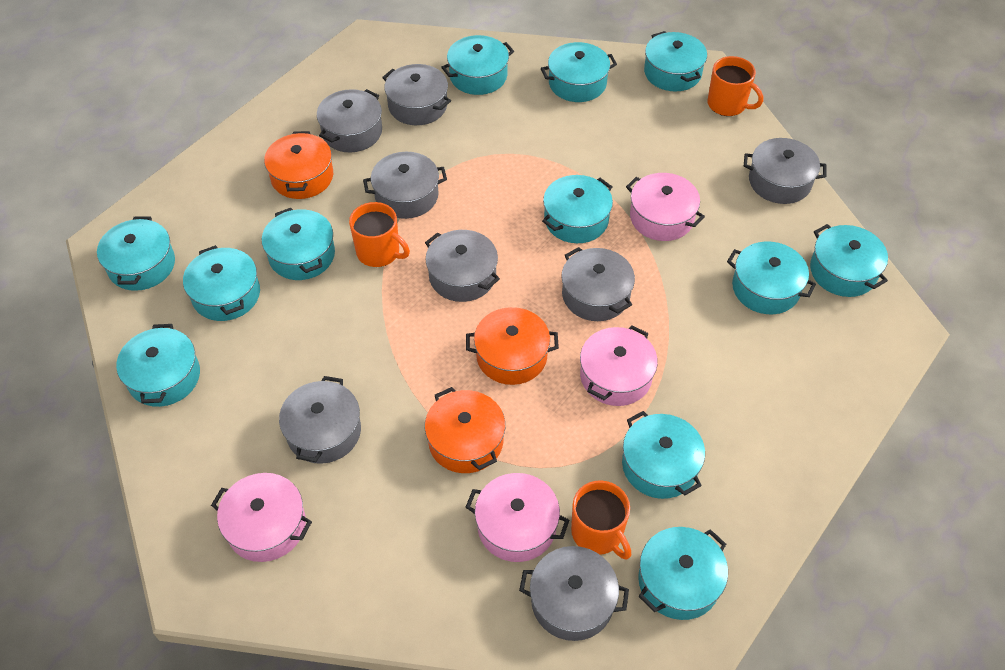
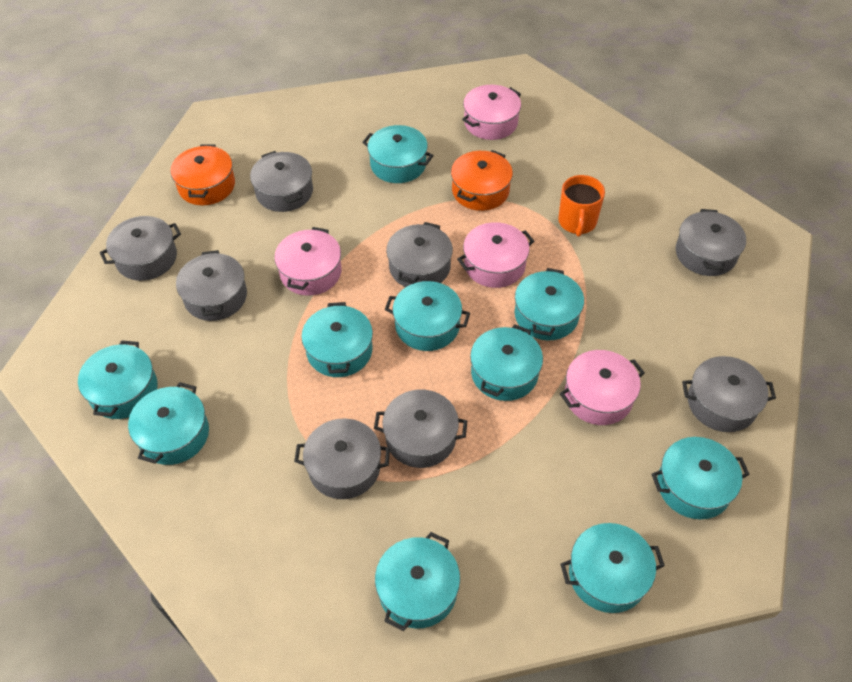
orange mug: 3 -> 1
orange pot: 3 -> 2
turquoise pot: 12 -> 10

